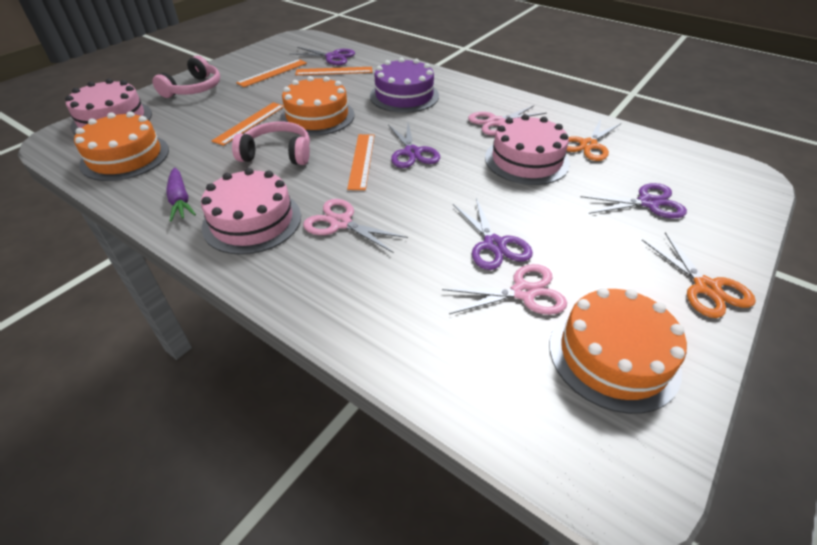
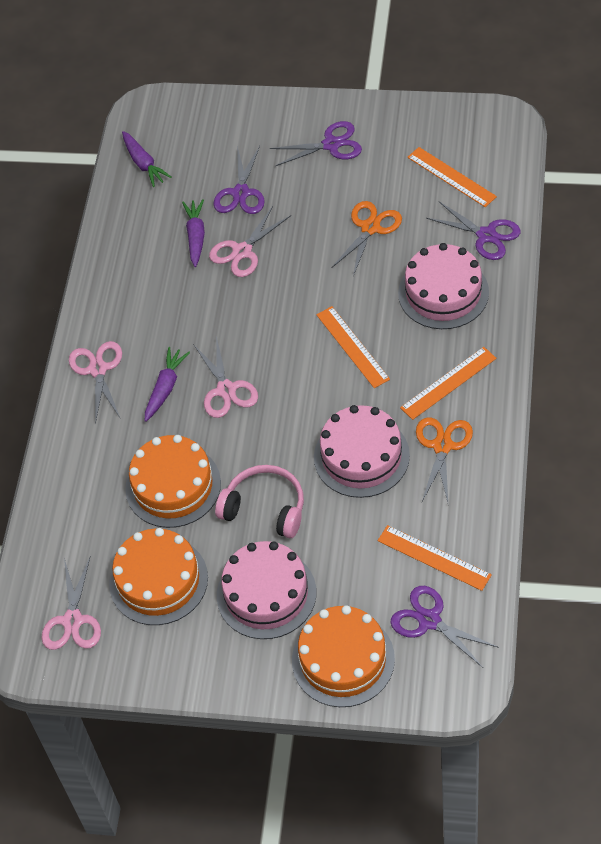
pink headphones: 2 -> 1
pink scissors: 3 -> 4
purple cake: 1 -> 0
purple carrot: 1 -> 3

